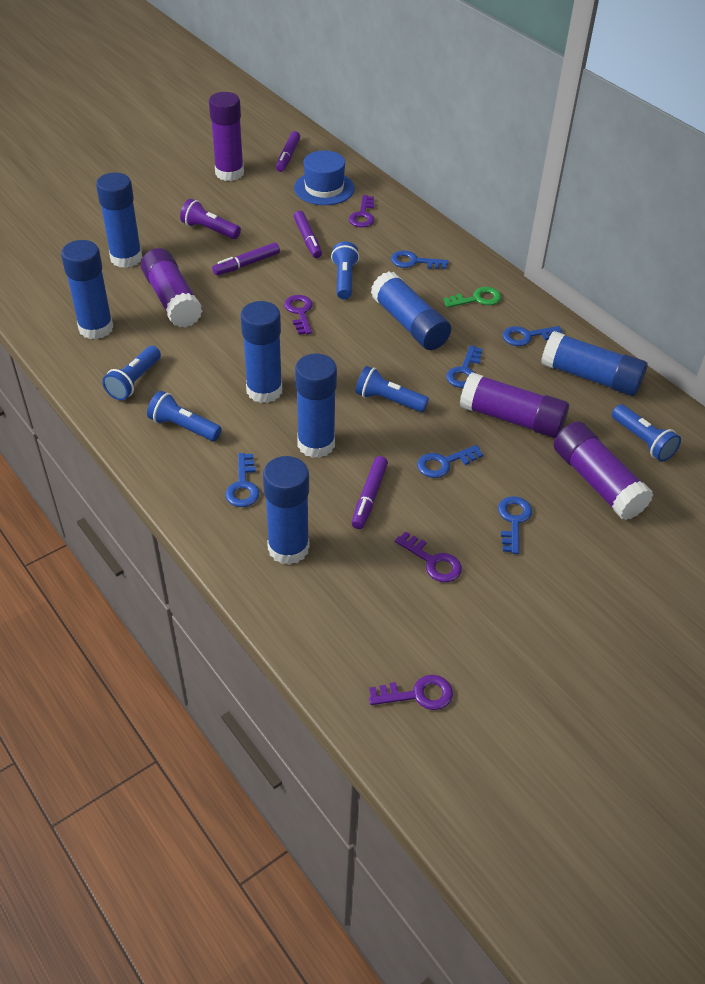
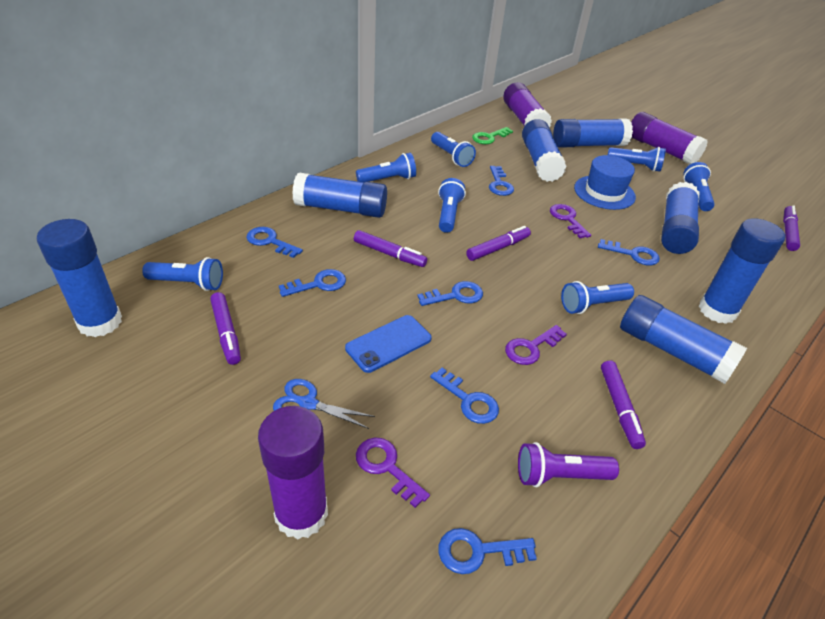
blue flashlight: 5 -> 7
blue key: 6 -> 7
blue phone: 0 -> 1
blue scissors: 0 -> 1
purple glue stick: 4 -> 3
purple key: 4 -> 3
purple marker: 4 -> 5

